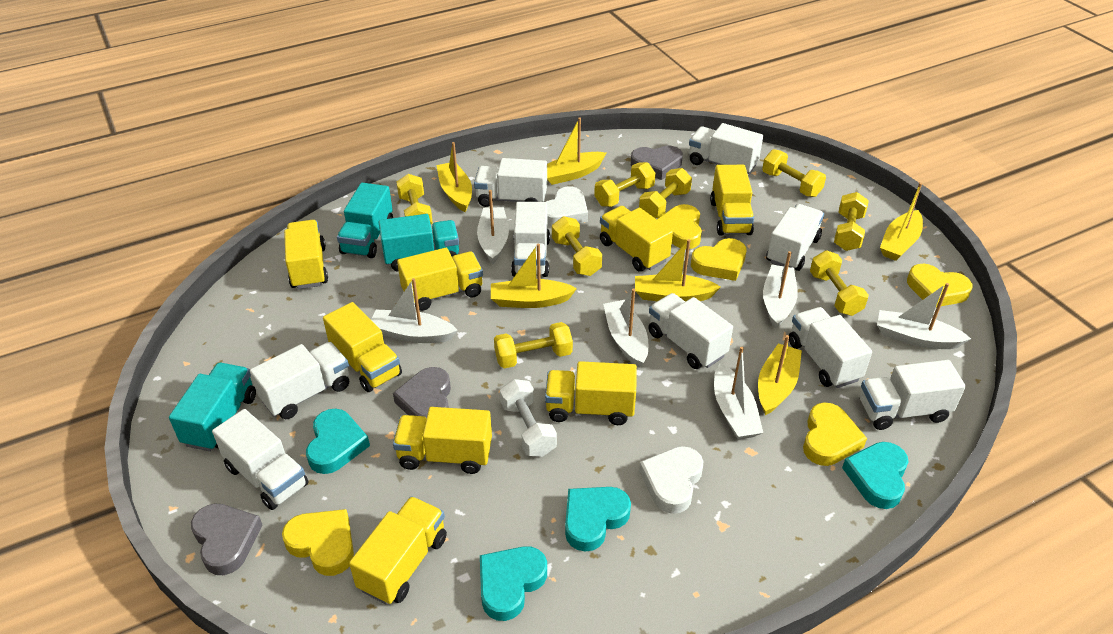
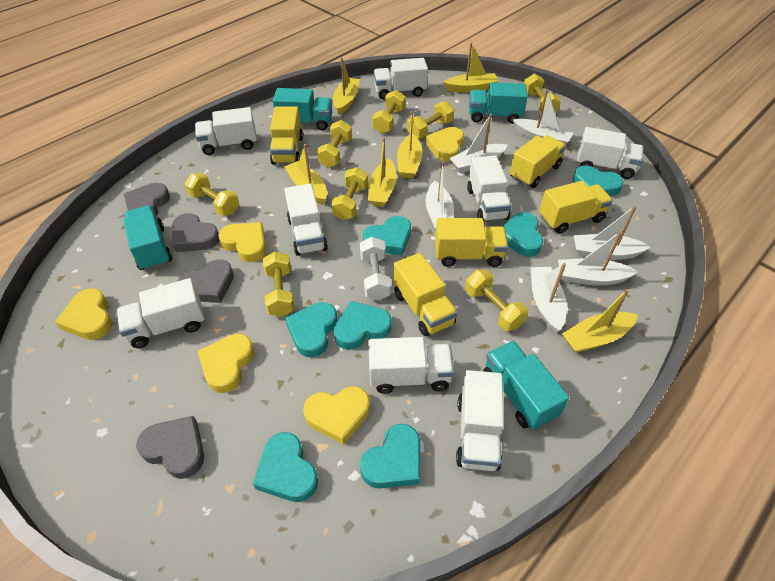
grey heart: 3 -> 4
turquoise heart: 4 -> 7
turquoise truck: 3 -> 4
white heart: 2 -> 0
white truck: 9 -> 8
yellow truck: 8 -> 5

